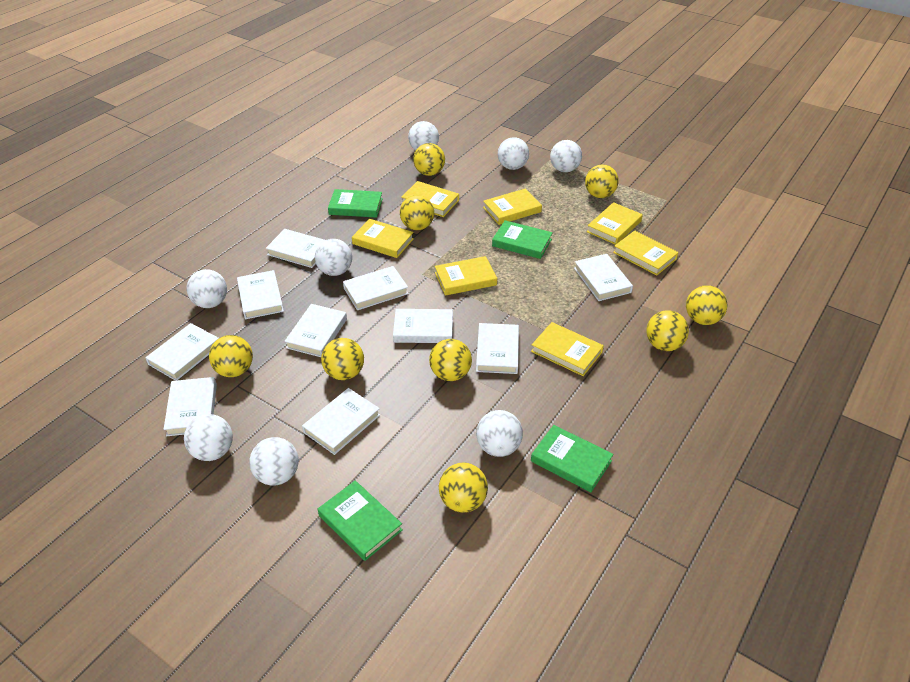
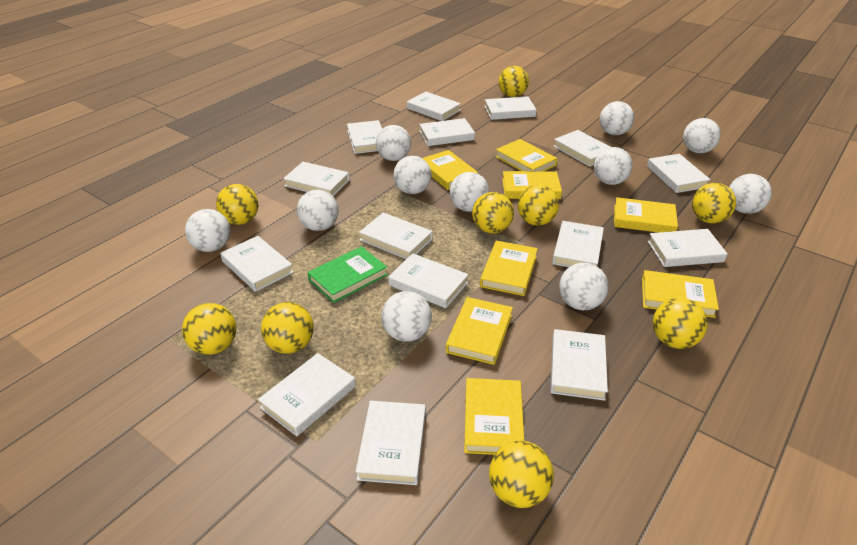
green book: 4 -> 1
white ball: 8 -> 11
white book: 10 -> 15
yellow book: 7 -> 8

